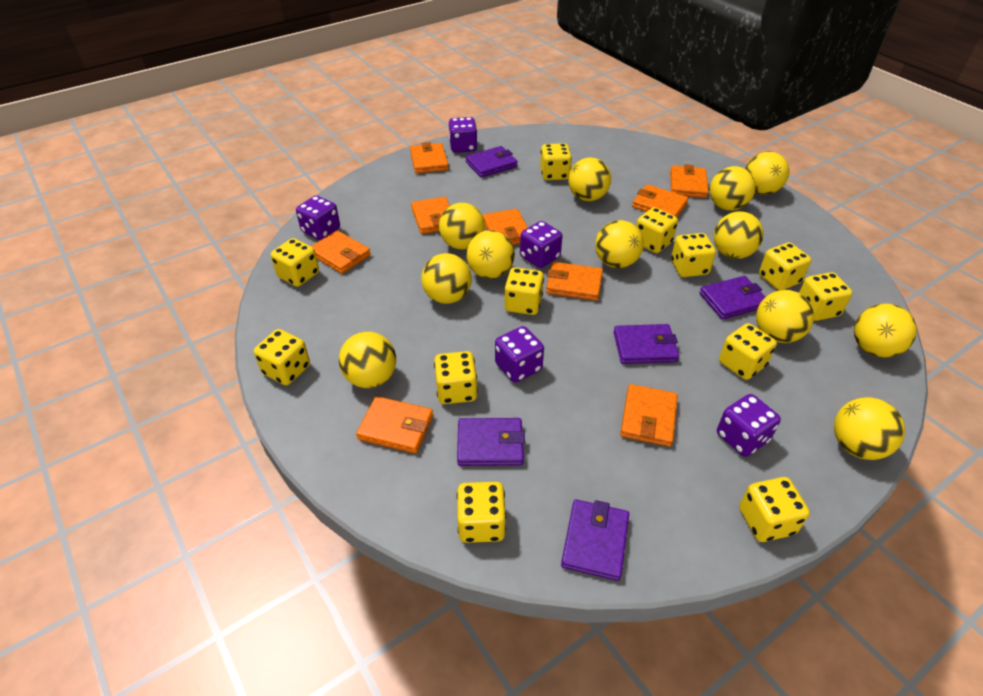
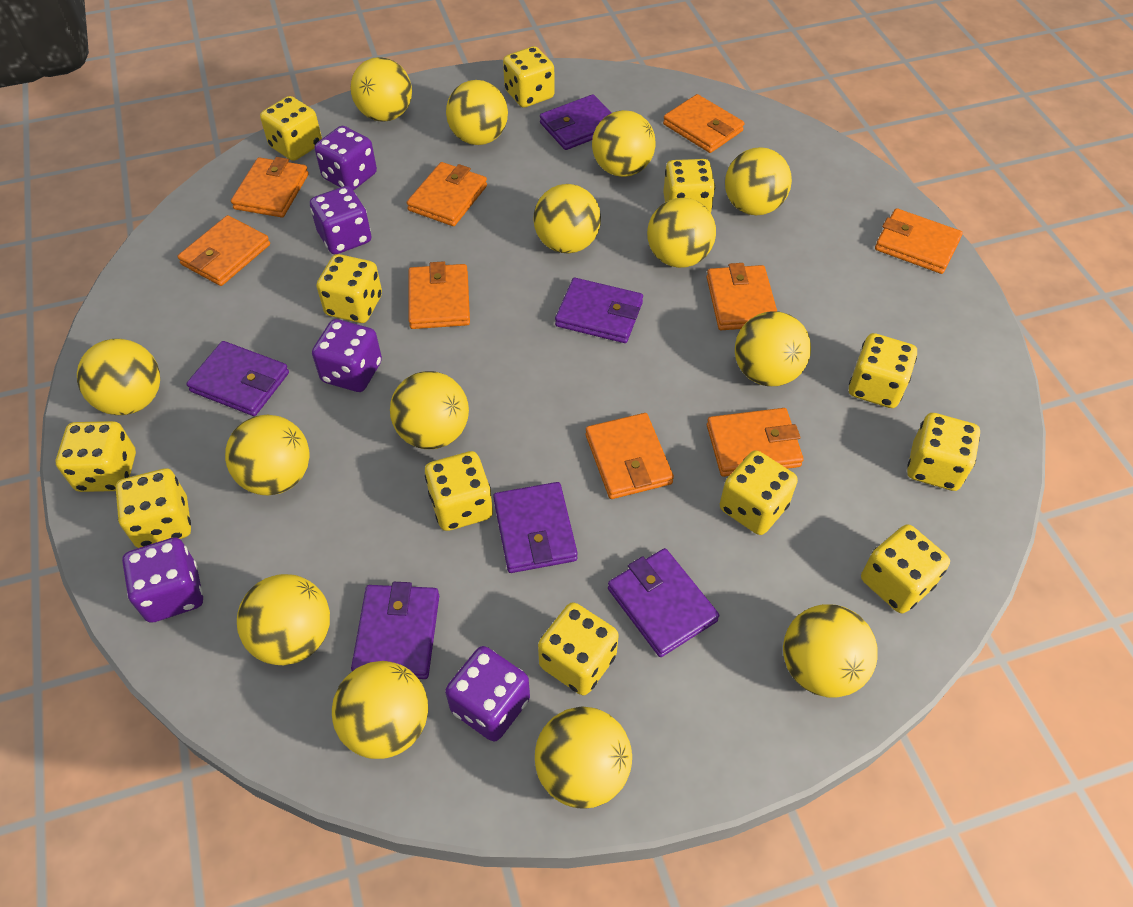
purple wallet: 5 -> 6
yellow ball: 12 -> 14

